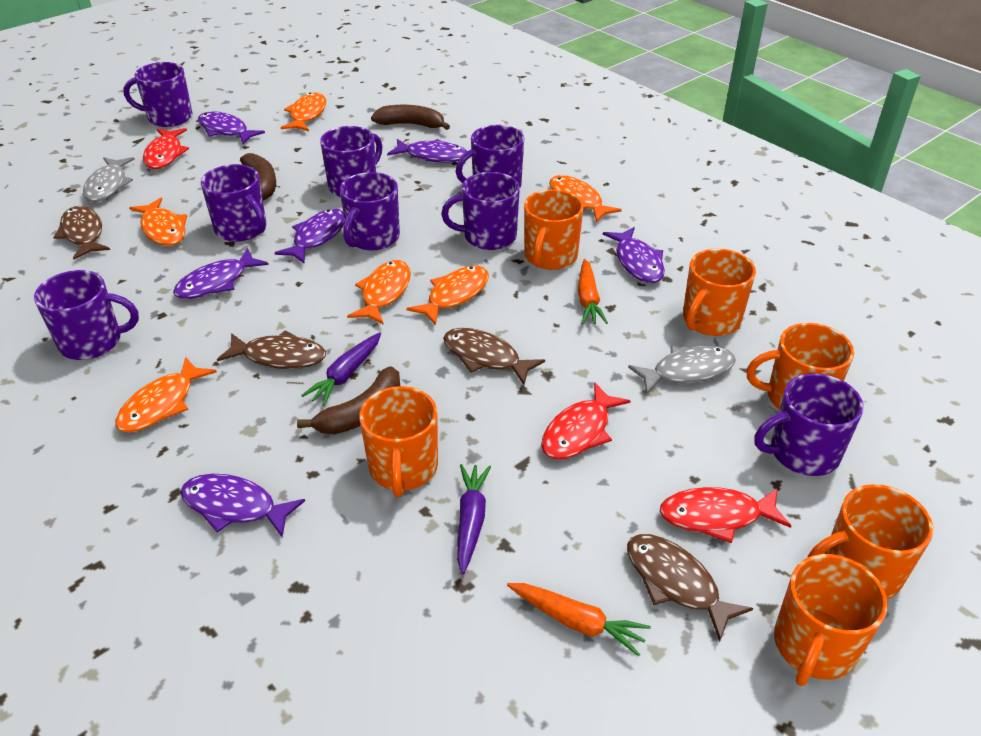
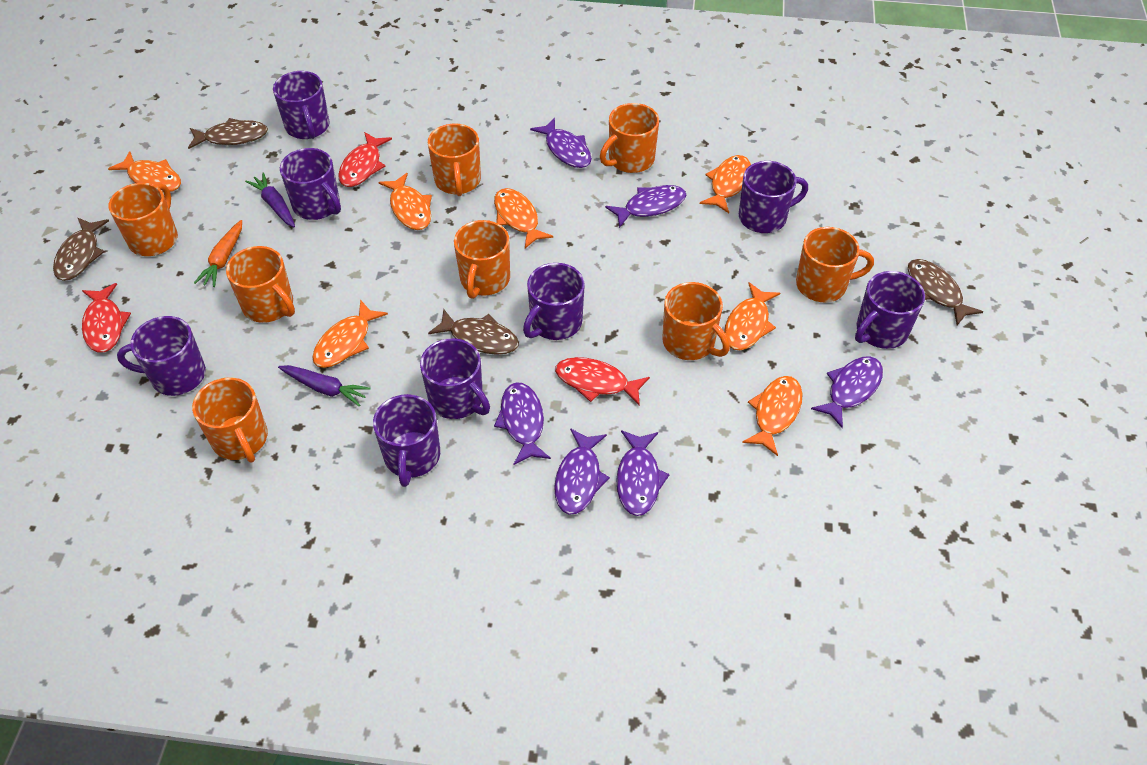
brown banana: 3 -> 0
grey fish: 2 -> 0
orange carrot: 2 -> 1
orange fish: 6 -> 7
orange mug: 6 -> 8

